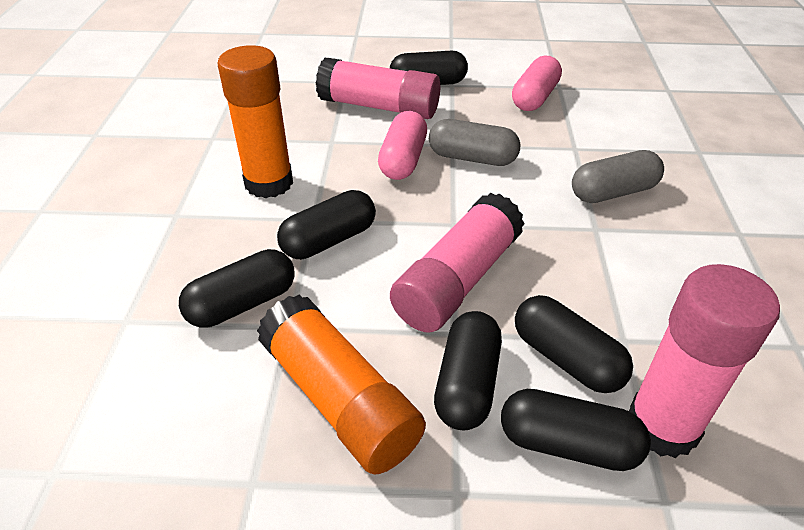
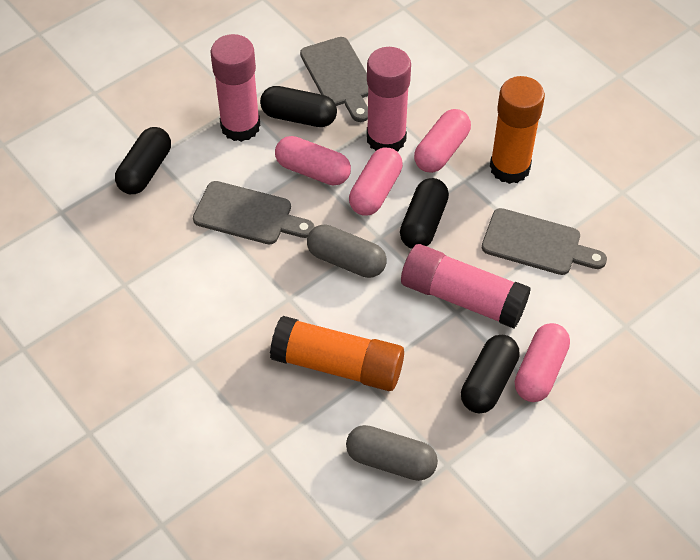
black capsule: 6 -> 4
grey cutting board: 0 -> 3
pink capsule: 2 -> 4

